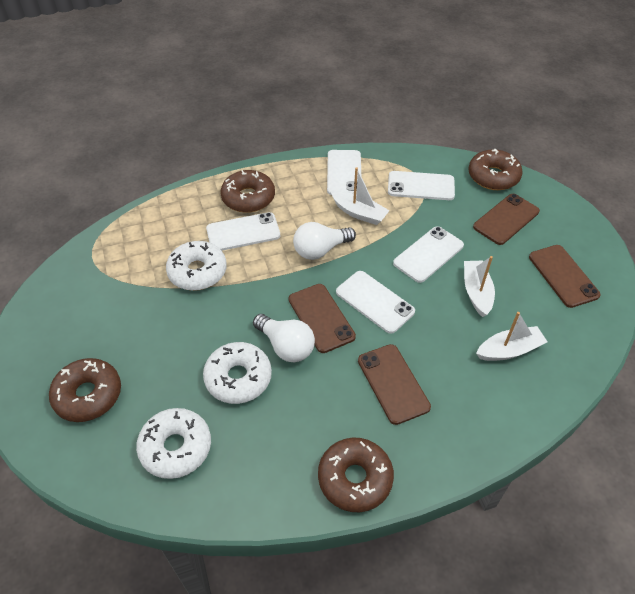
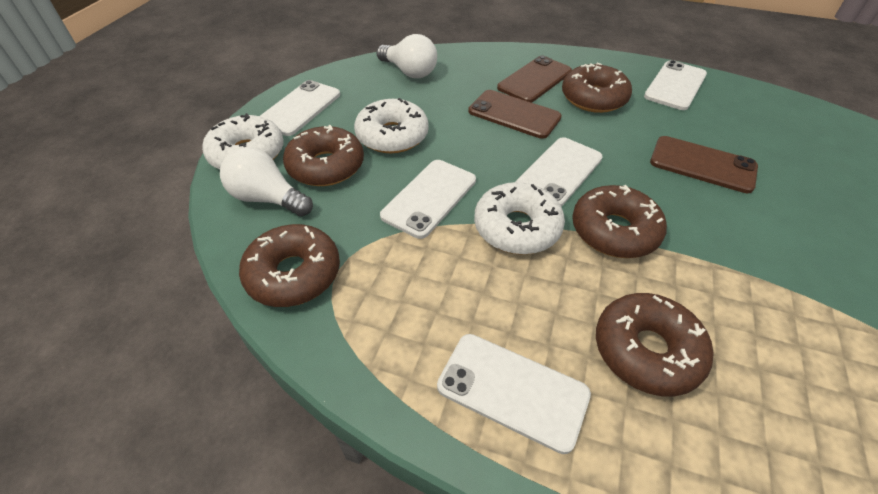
brown donut: 4 -> 5
brown phone: 4 -> 3
white boat: 3 -> 0

